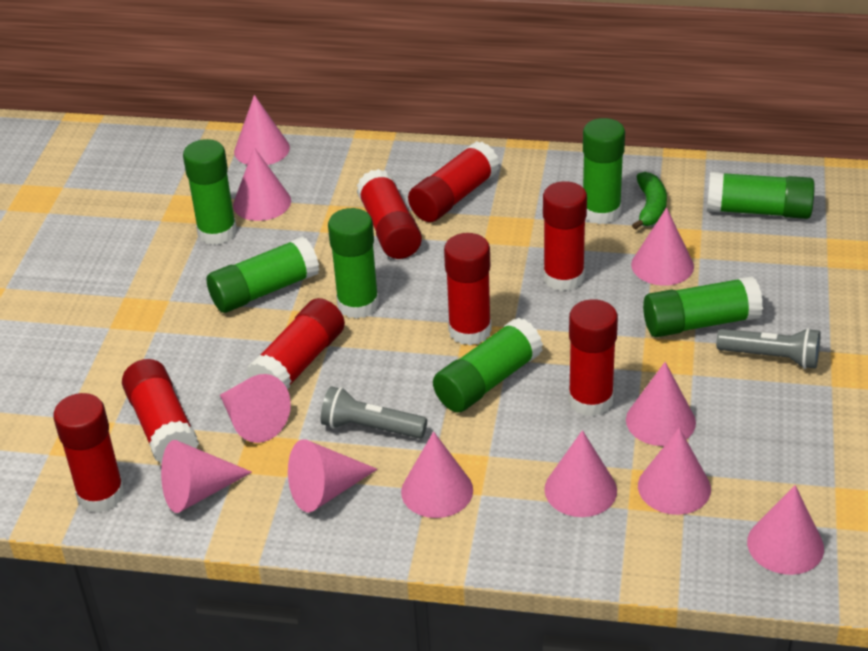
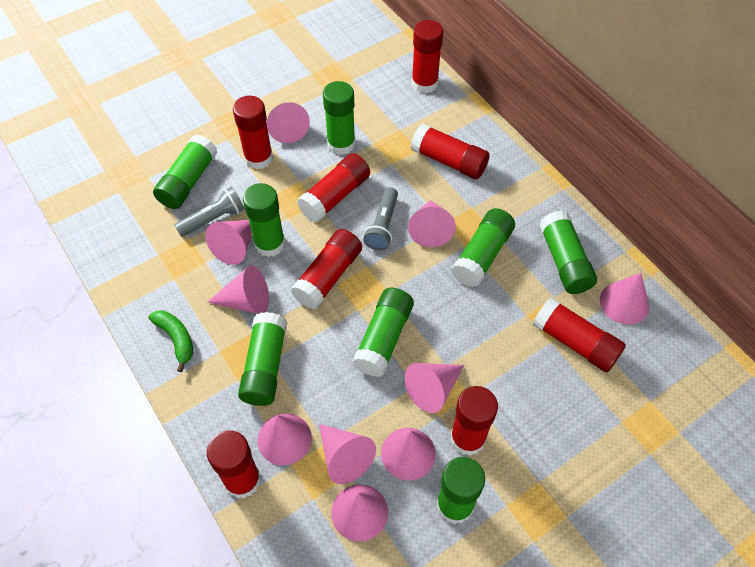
green glue stick: 7 -> 8
pink cone: 11 -> 10

